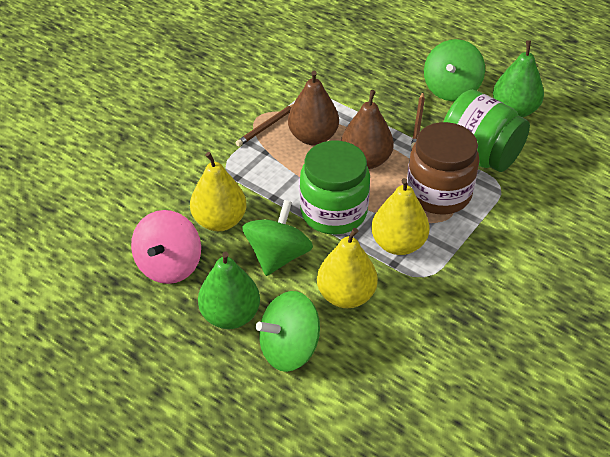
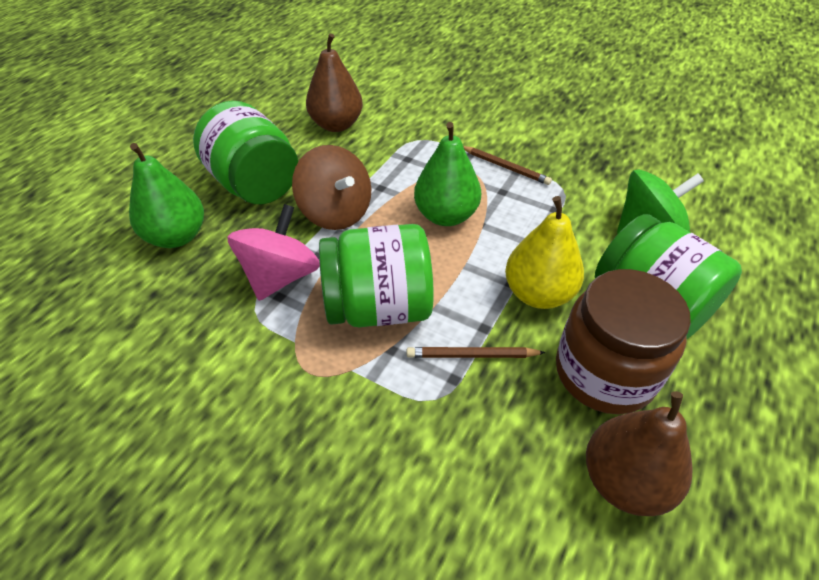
brown spinning top: 0 -> 1
green jar: 2 -> 3
green spinning top: 3 -> 1
yellow pear: 3 -> 1

